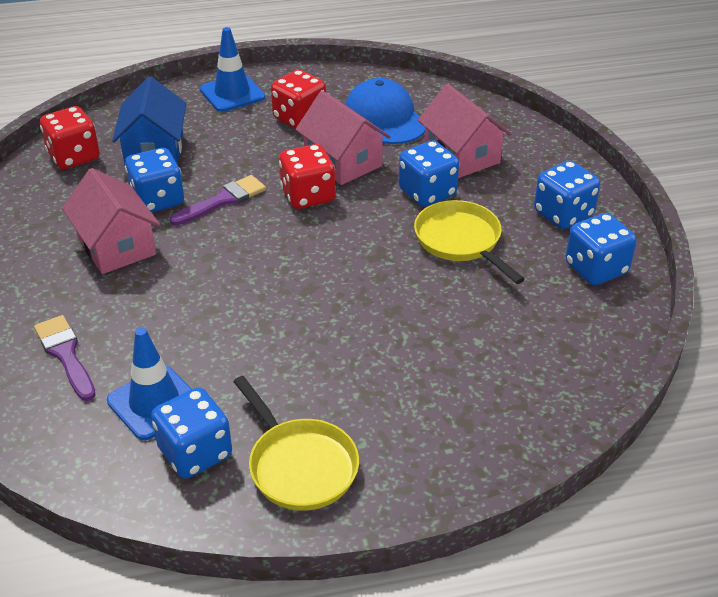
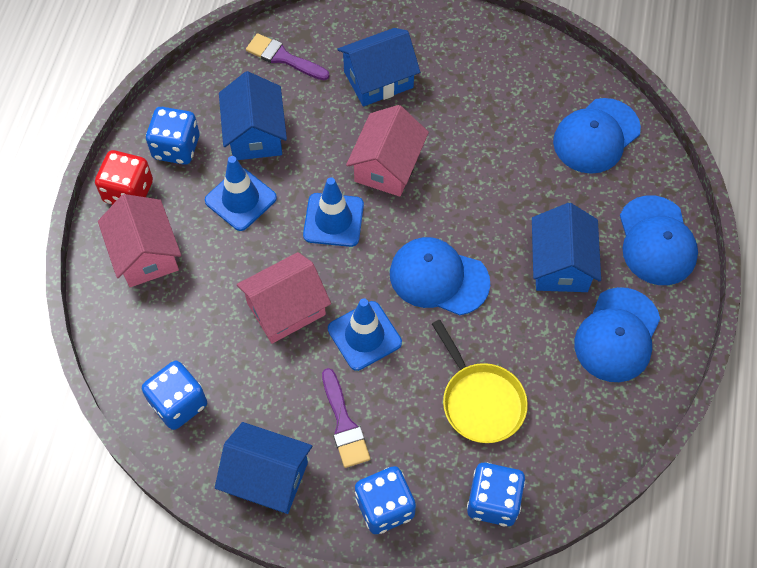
blue cap: 1 -> 4
blue dice: 5 -> 4
blue house: 1 -> 4
blue traffic cone: 2 -> 3
red dice: 3 -> 1
yellow pan: 2 -> 1

